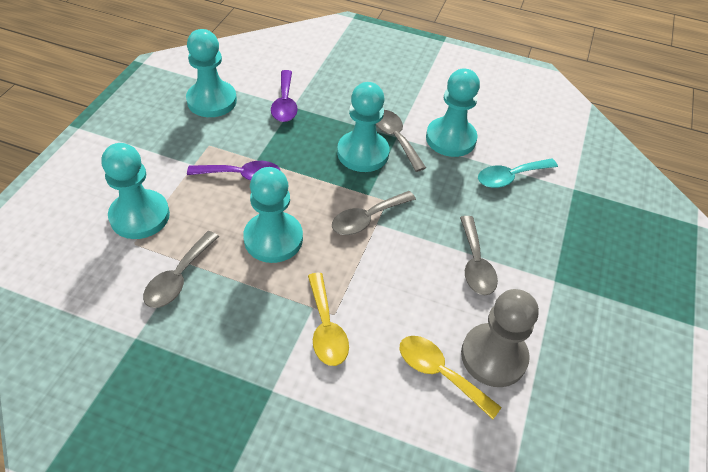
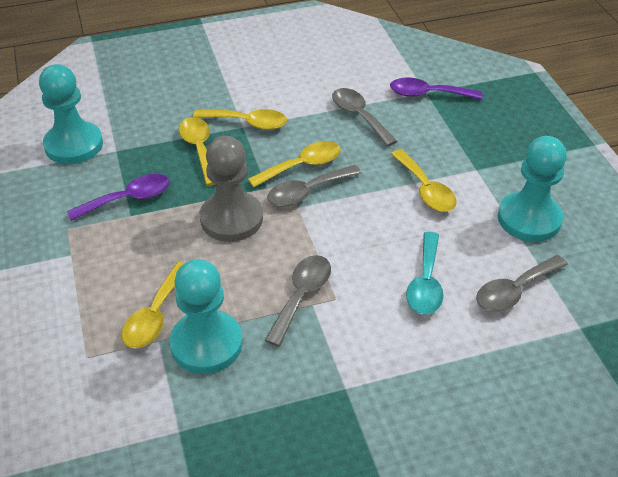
turquoise pawn: 5 -> 3
yellow spoon: 2 -> 5

